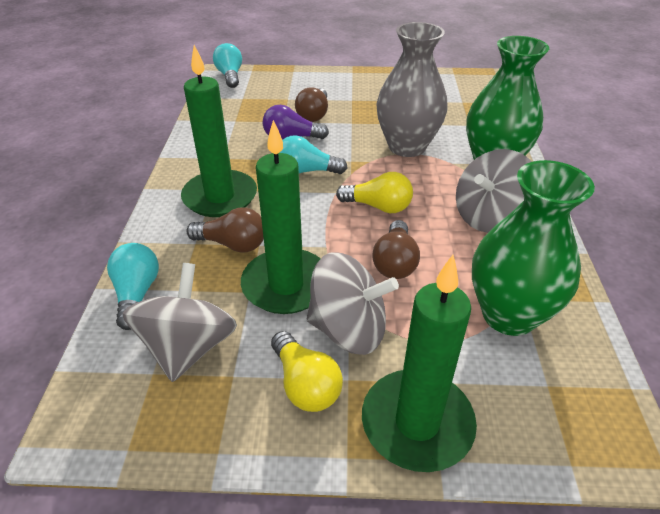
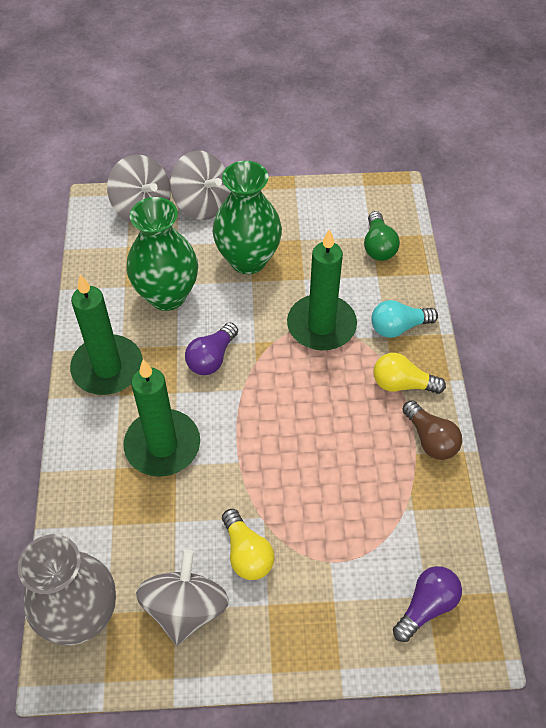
brown light bulb: 3 -> 1
green light bulb: 0 -> 1
purple light bulb: 1 -> 2
turquoise light bulb: 3 -> 1

